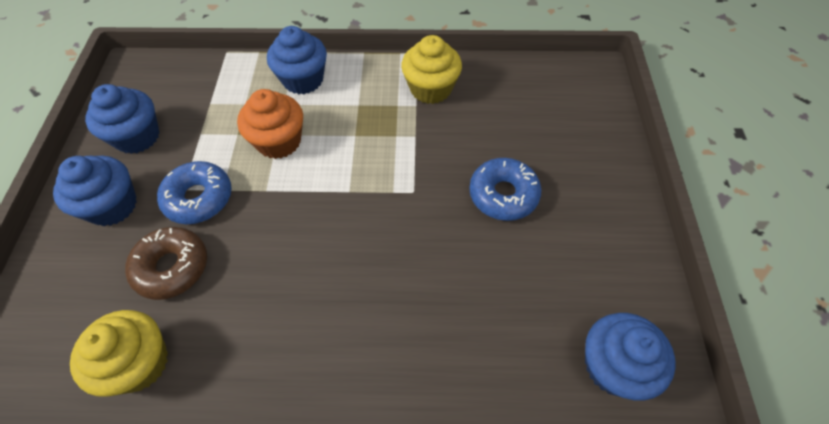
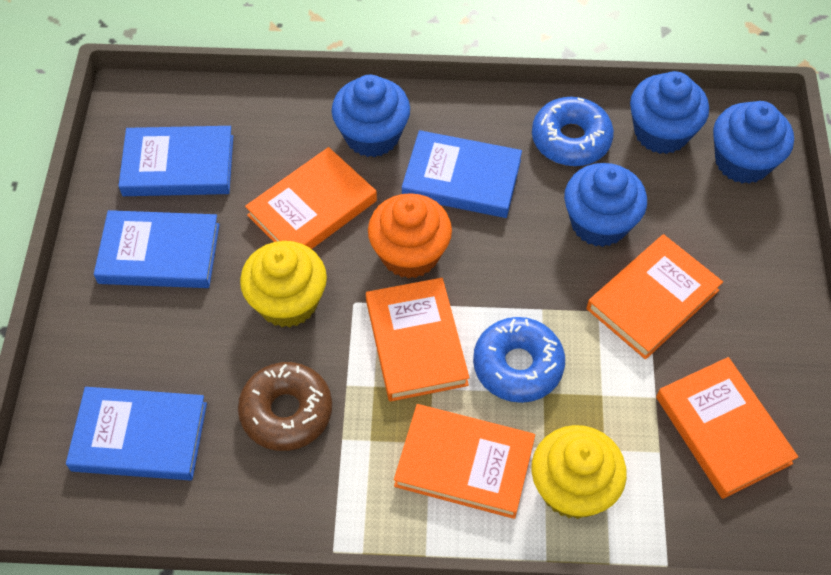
blue book: 0 -> 4
orange book: 0 -> 5

